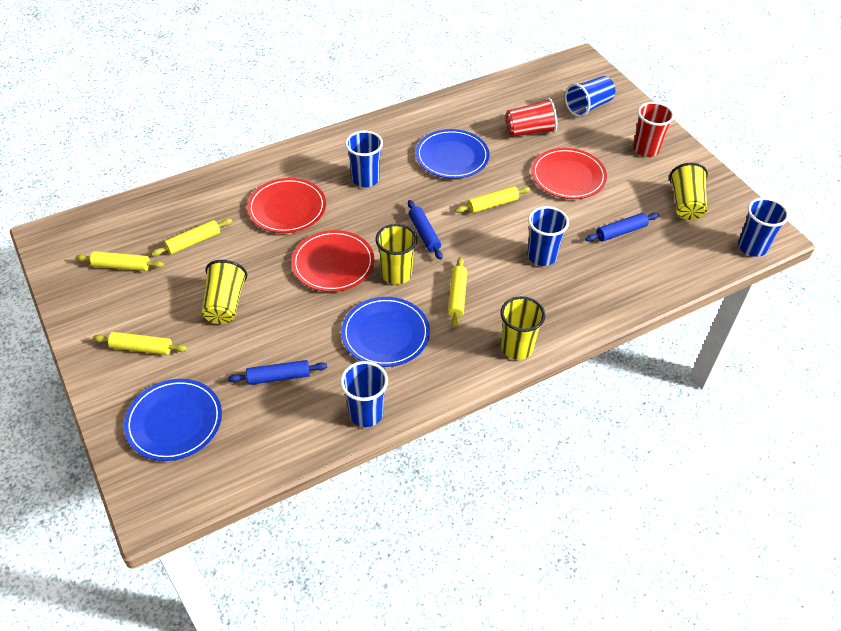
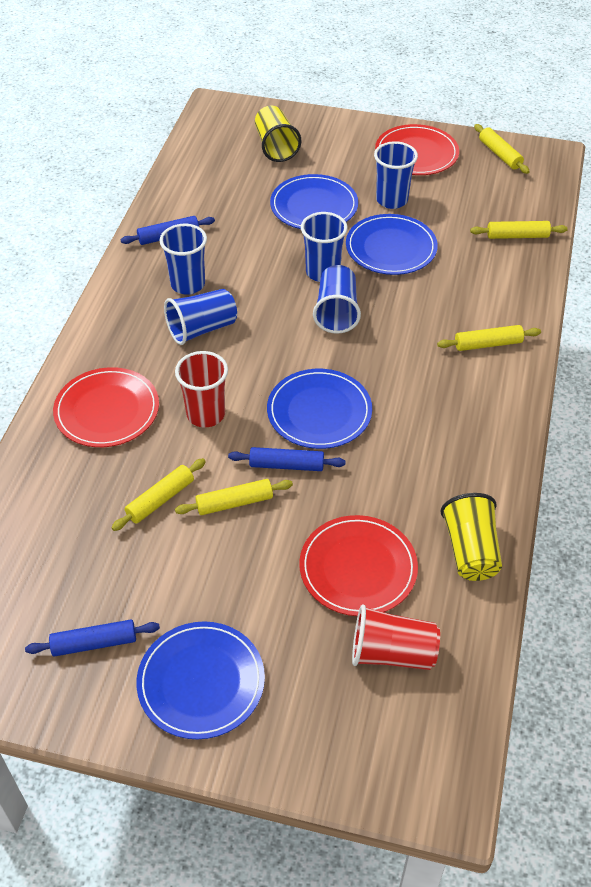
blue plate: 3 -> 4
yellow cup: 4 -> 2

